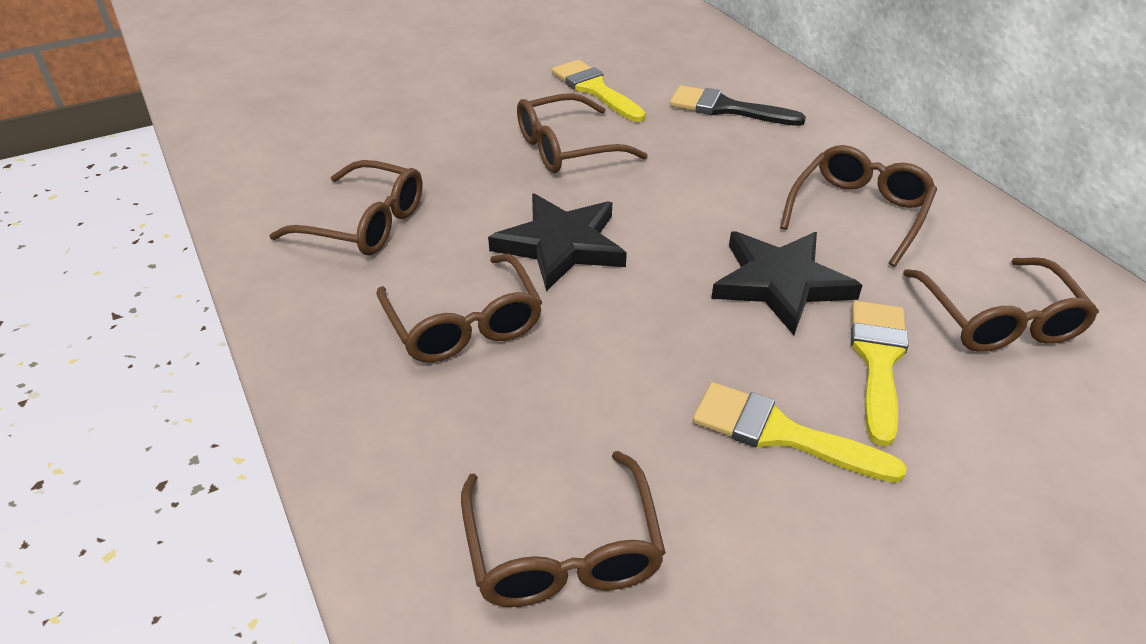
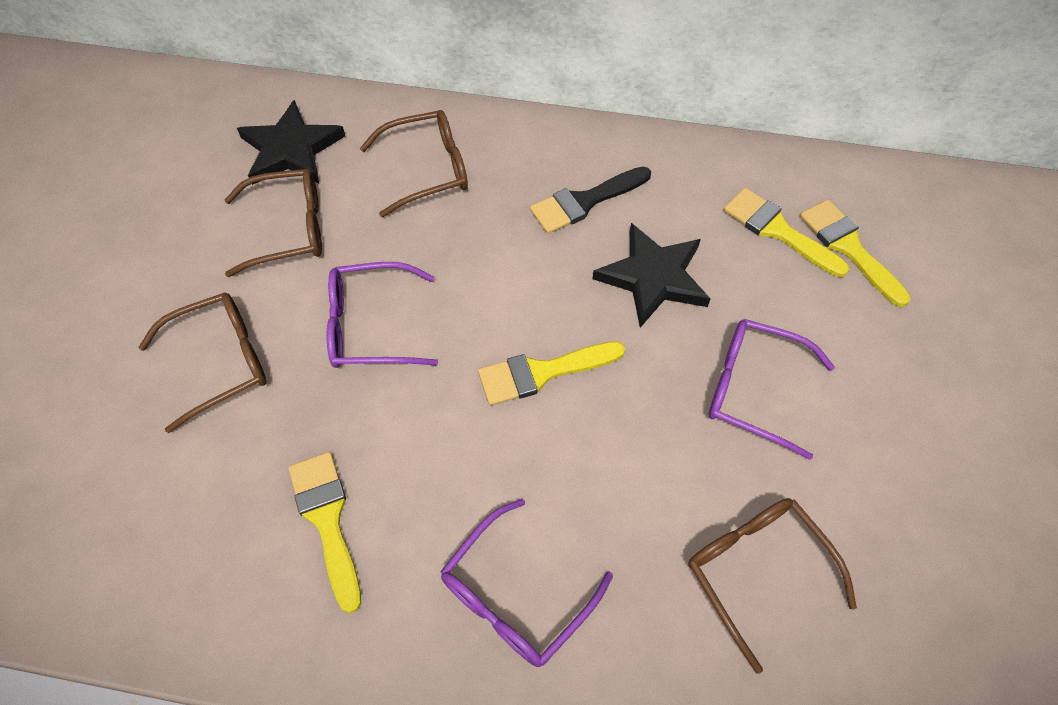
brown glasses: 6 -> 4
purple glasses: 0 -> 3
yellow brush: 3 -> 4

